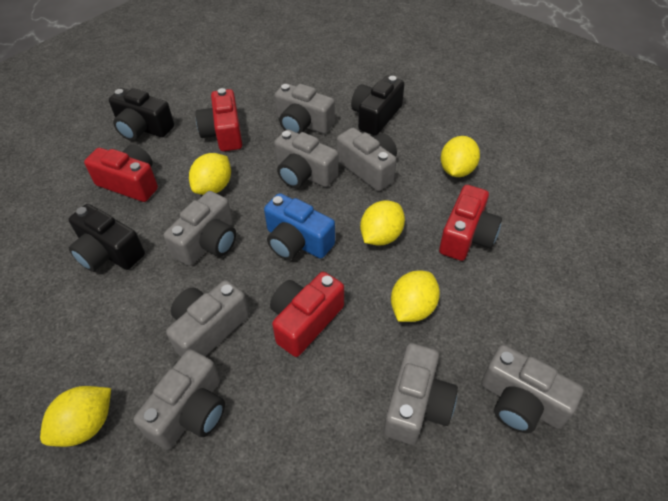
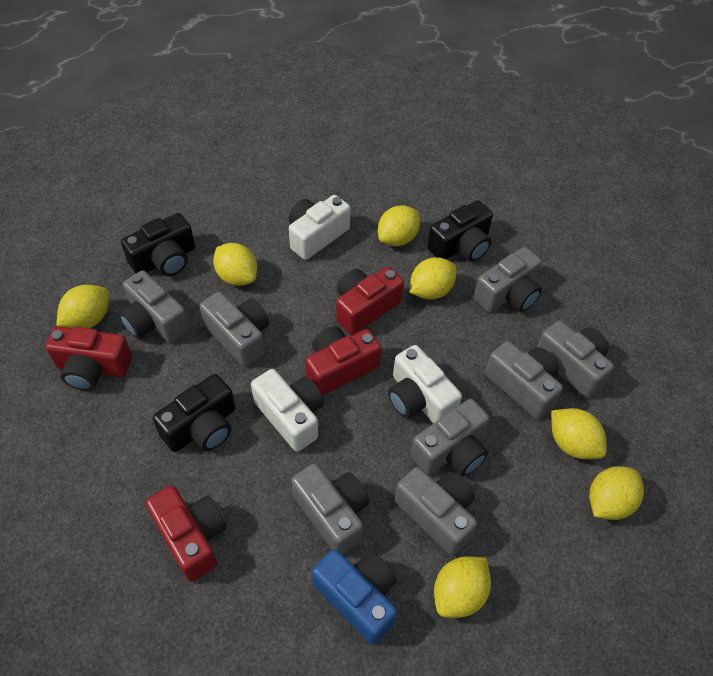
white camera: 0 -> 3
yellow lemon: 5 -> 7

